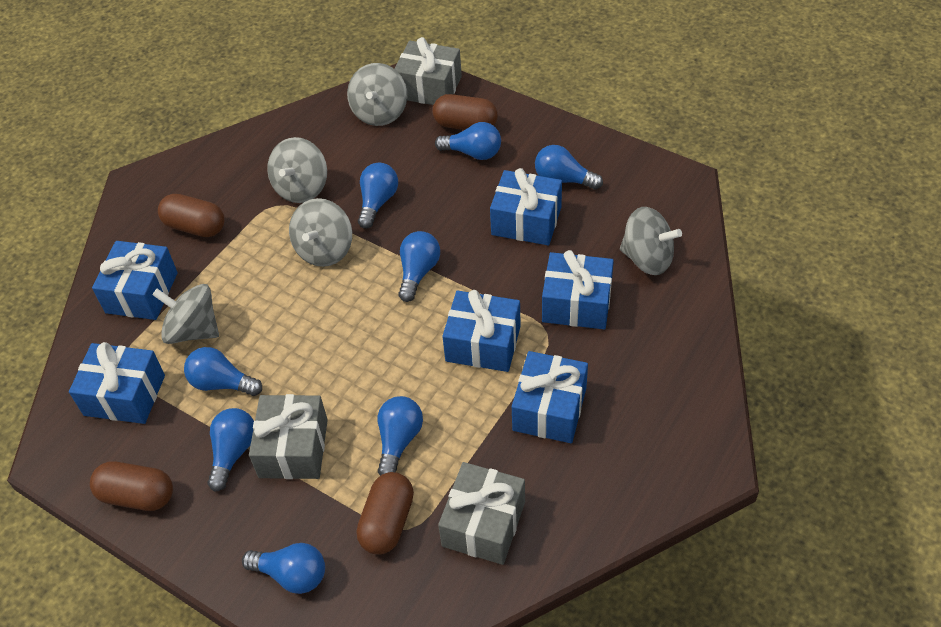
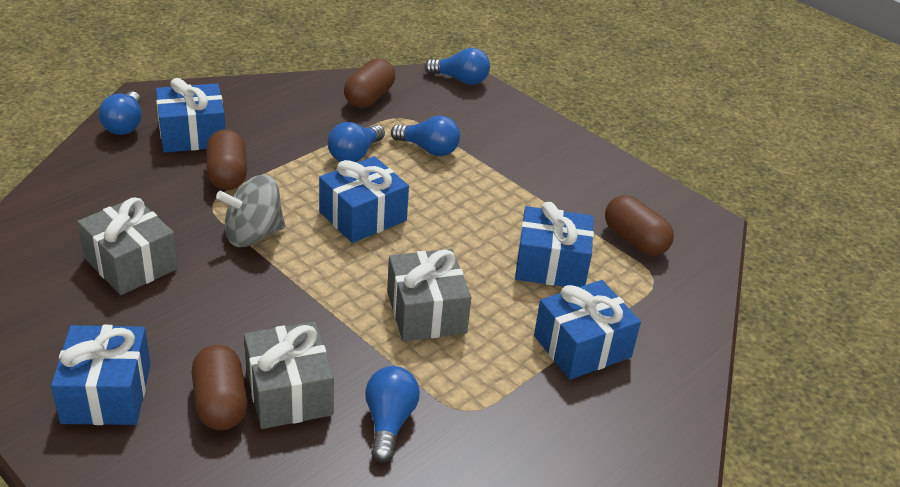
blue gift: 6 -> 5
blue light bulb: 8 -> 5
grey spinning top: 5 -> 1

